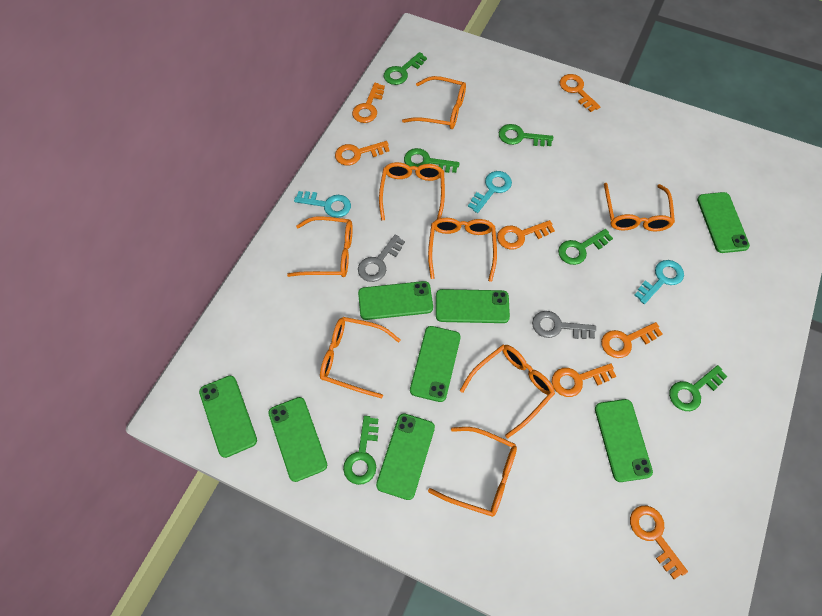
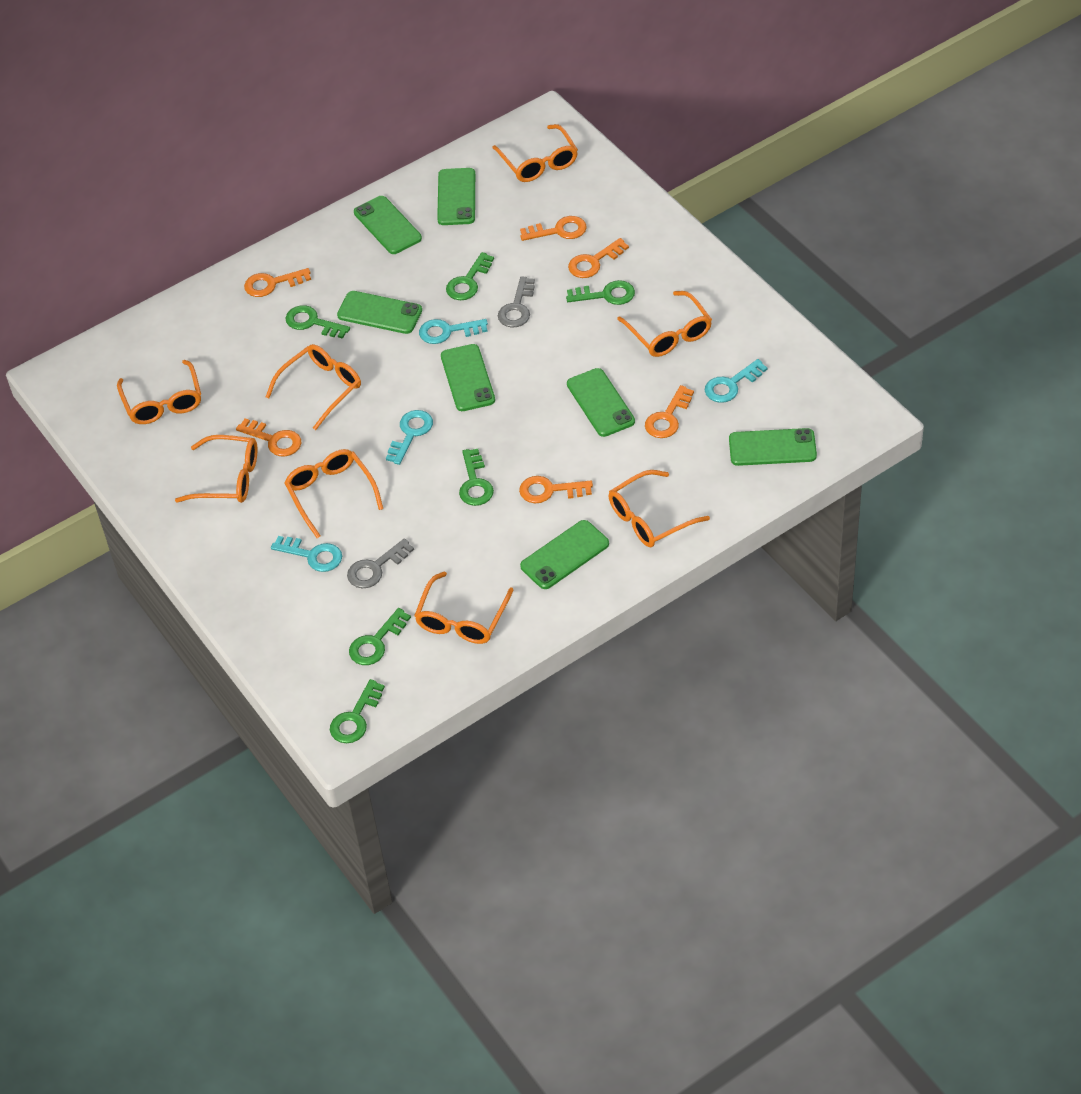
green phone: 8 -> 7
orange key: 7 -> 6
turquoise key: 3 -> 4

